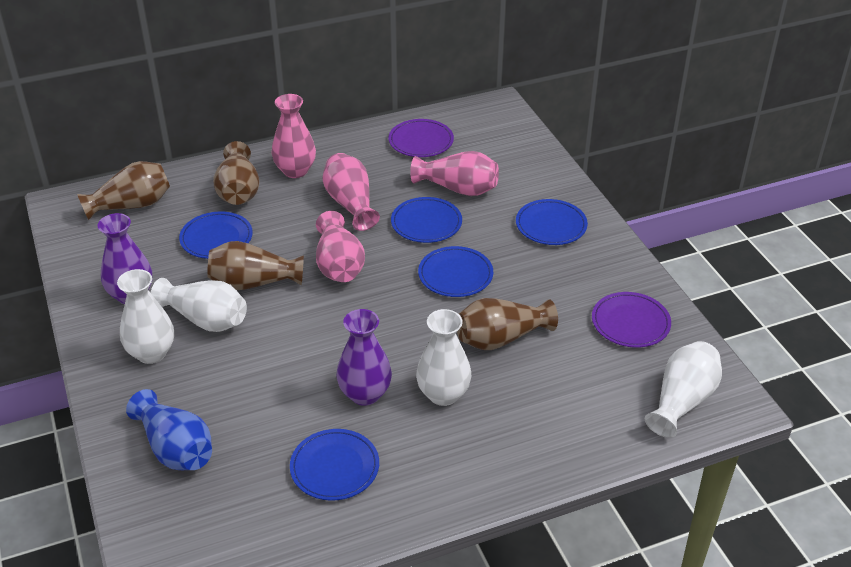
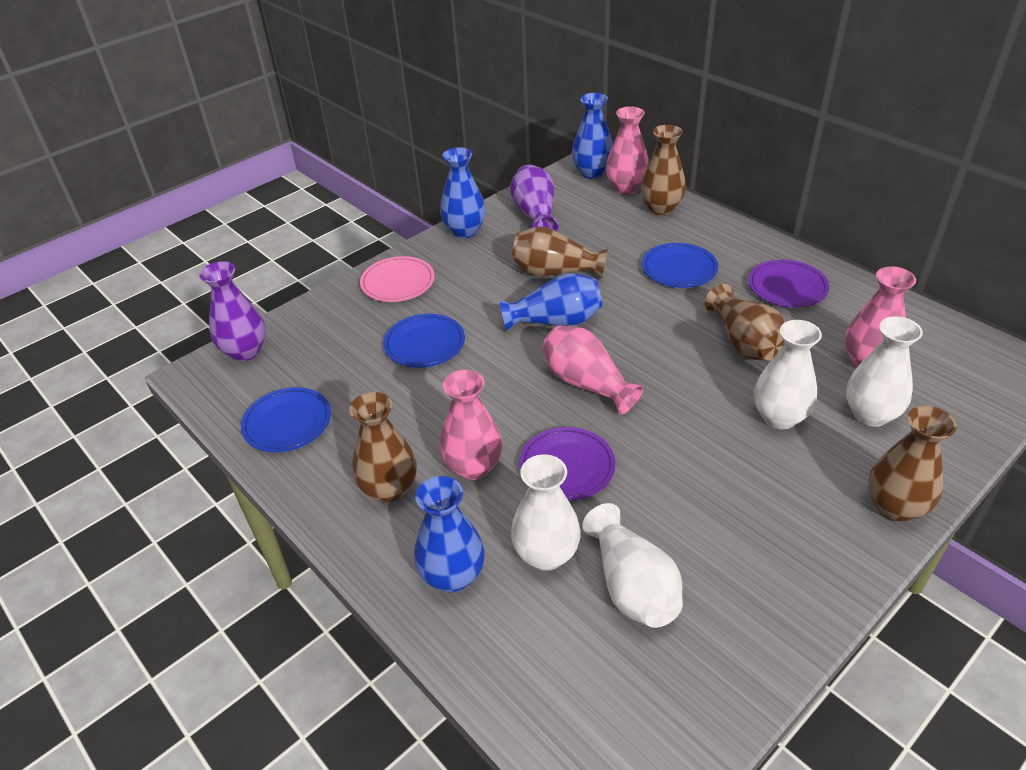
blue plate: 5 -> 3
blue vase: 1 -> 4
brown vase: 4 -> 5
pink plate: 0 -> 1

